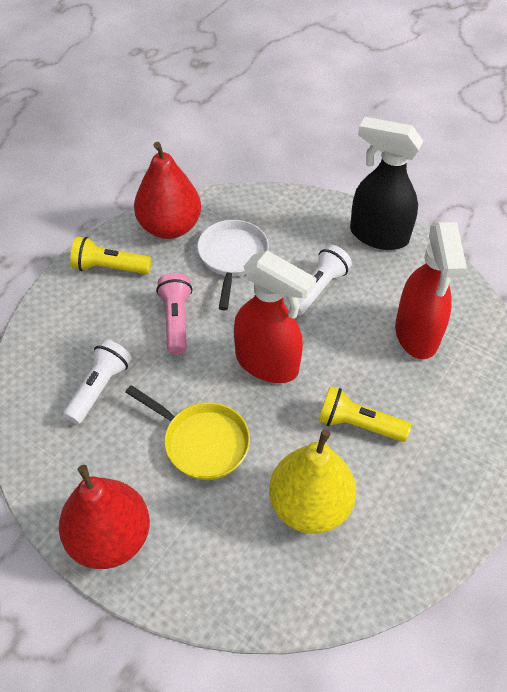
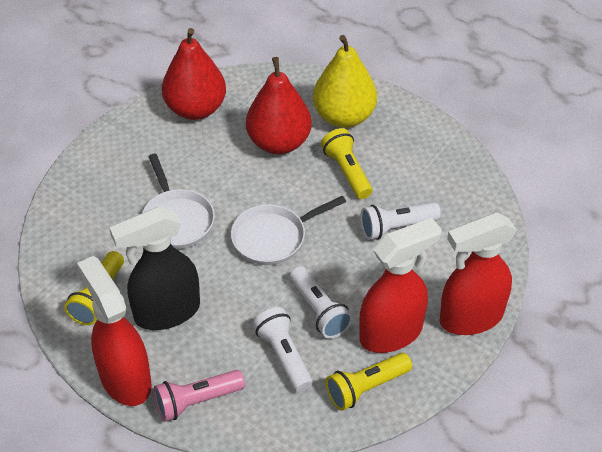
red spray bottle: 2 -> 3
white flashlight: 2 -> 3
white pan: 1 -> 2
yellow flashlight: 2 -> 3
yellow pan: 1 -> 0

